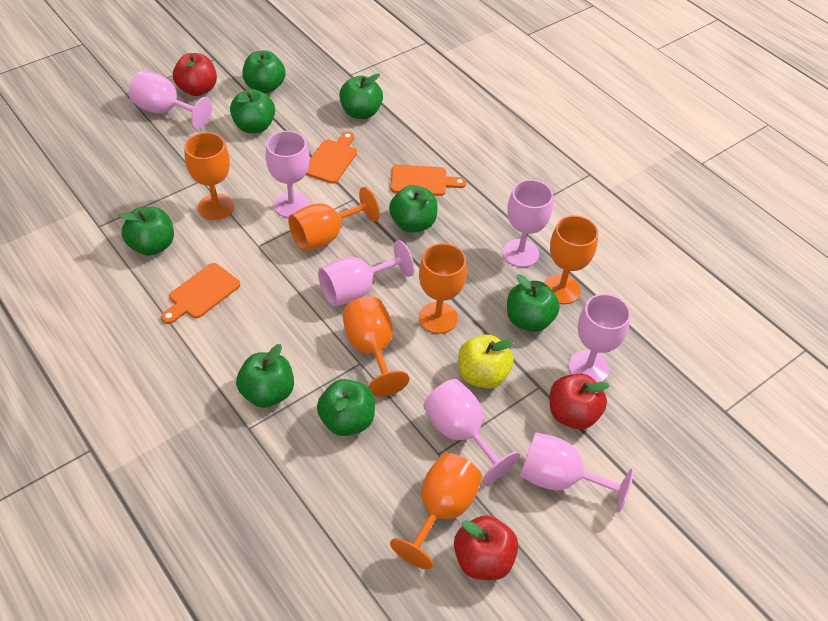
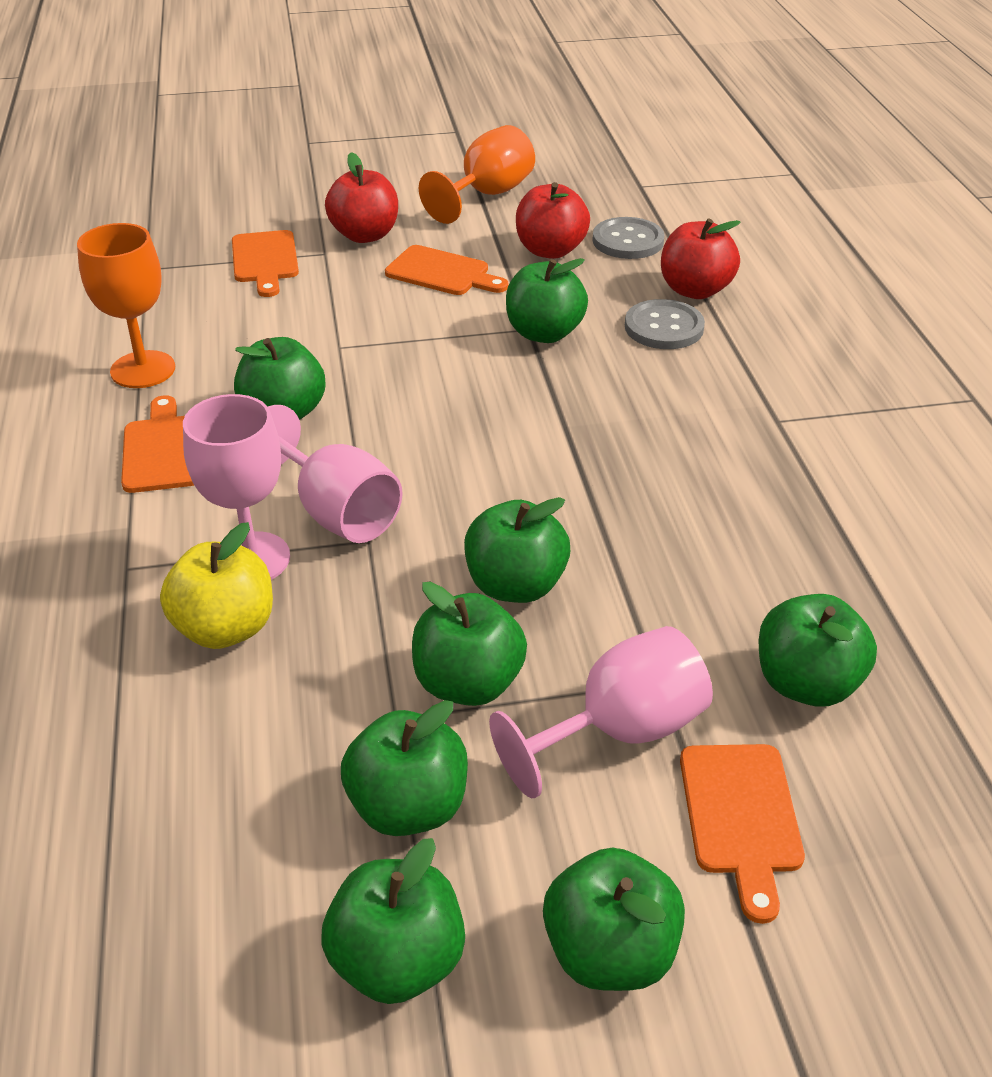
grey button: 0 -> 2
orange cutting board: 3 -> 4
orange goblet: 6 -> 2
pink goblet: 7 -> 3

